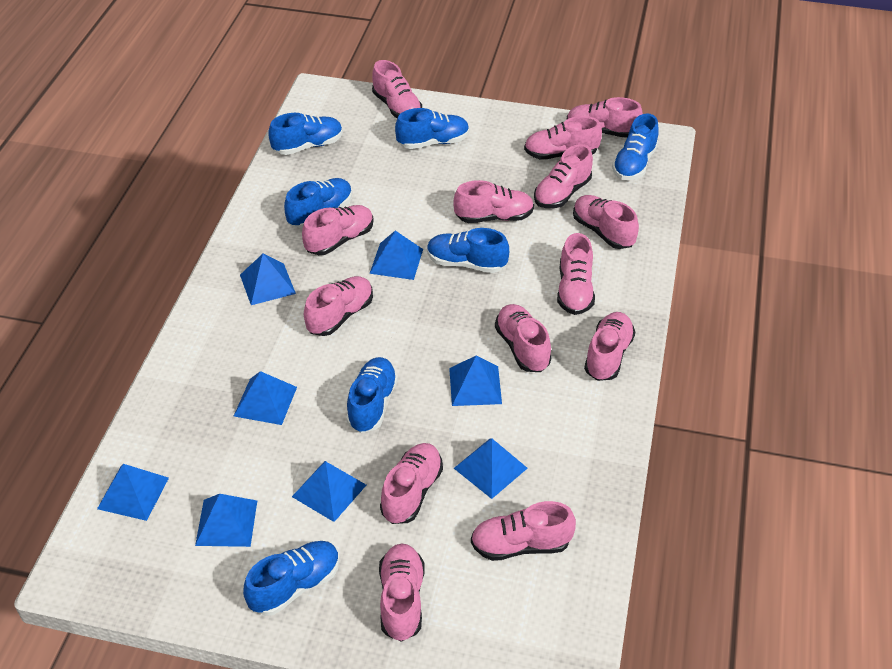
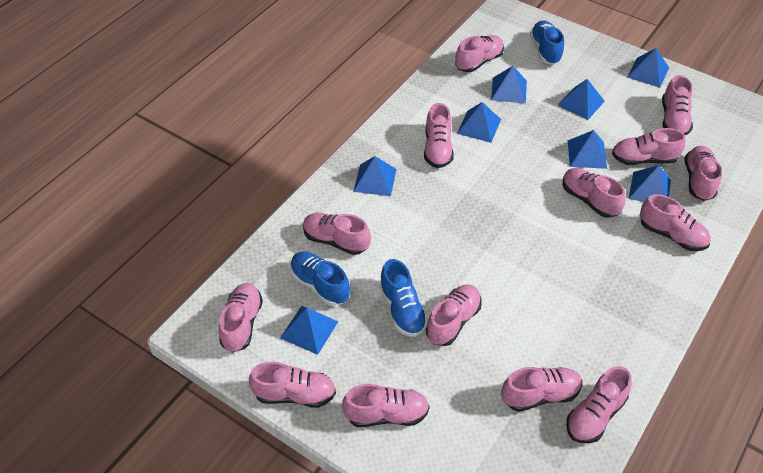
blue shoe: 7 -> 3

